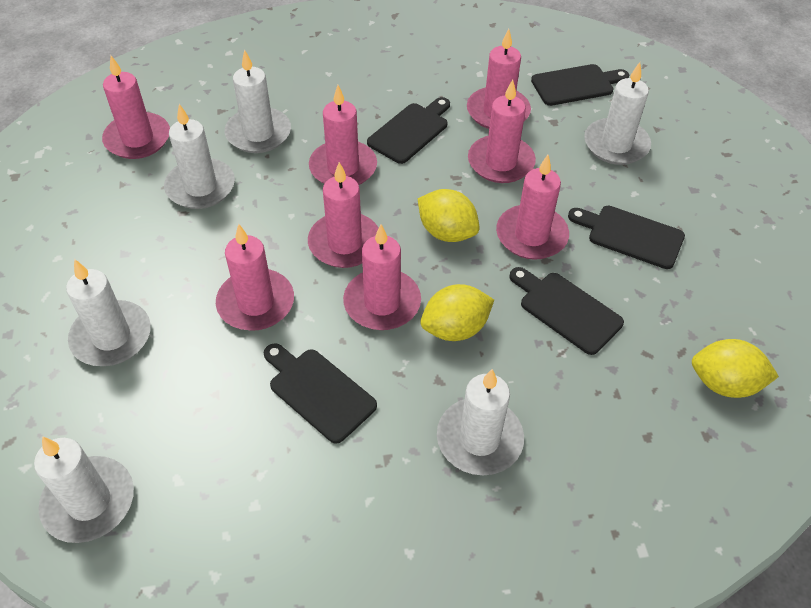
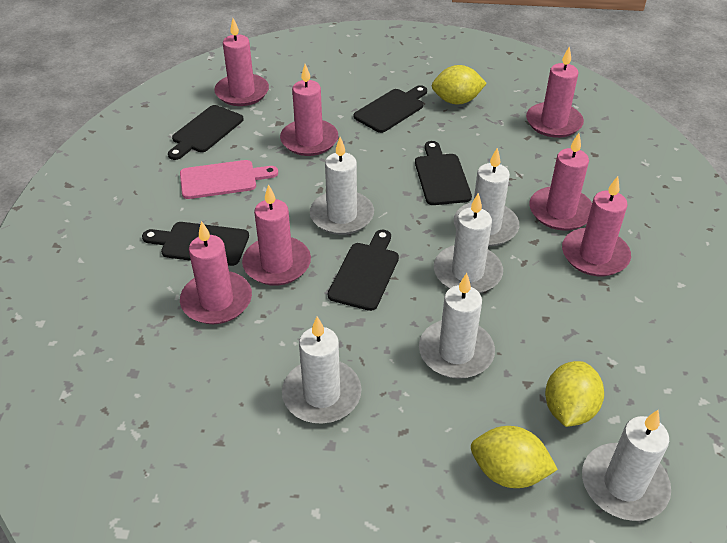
pink candle: 8 -> 7
pink cutting board: 0 -> 1

